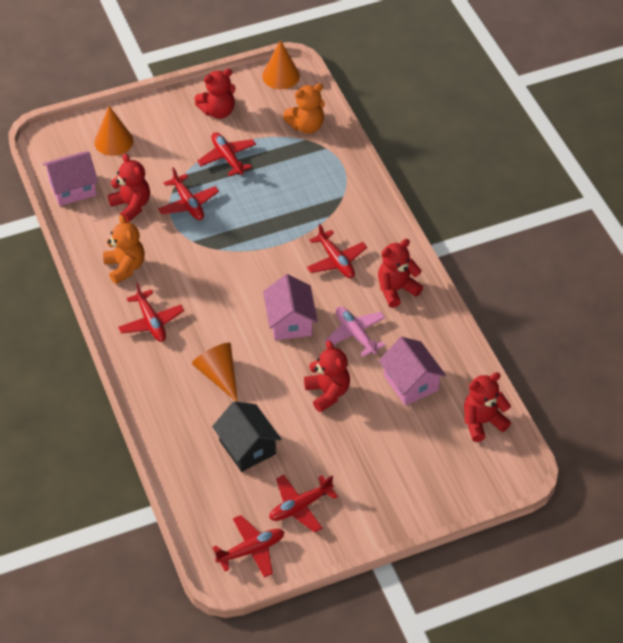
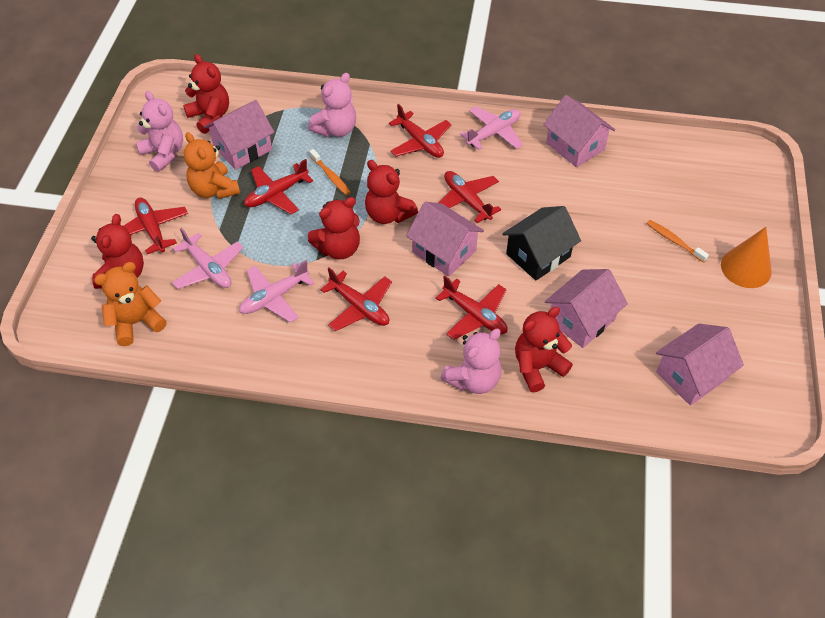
orange cone: 3 -> 1
orange toothbrush: 0 -> 2
pink house: 3 -> 5
pink plane: 1 -> 3
pink teddy bear: 0 -> 3

